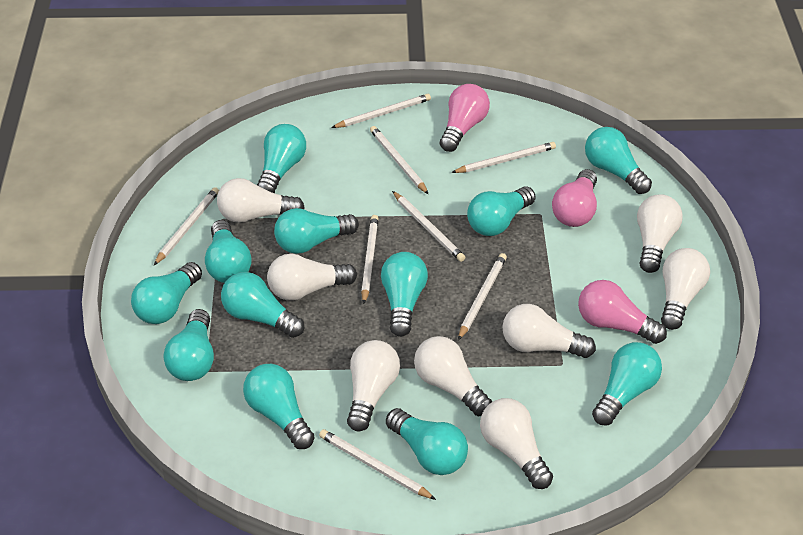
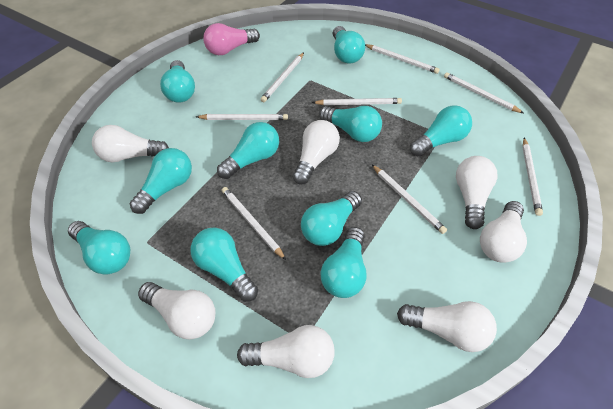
pink light bulb: 3 -> 1
turquoise light bulb: 12 -> 10
white light bulb: 8 -> 7

